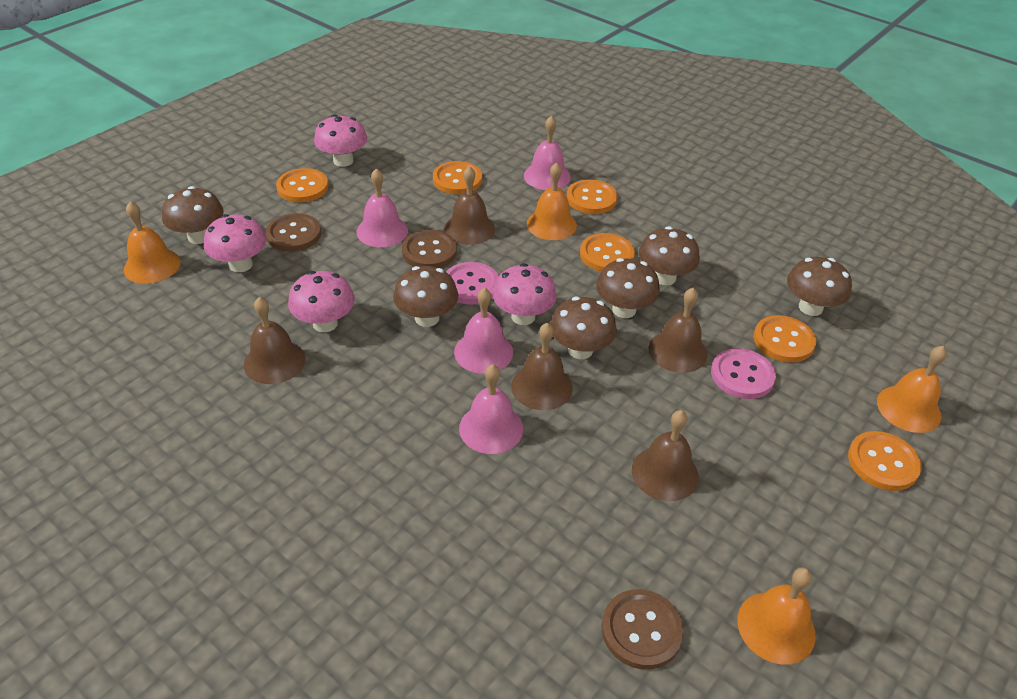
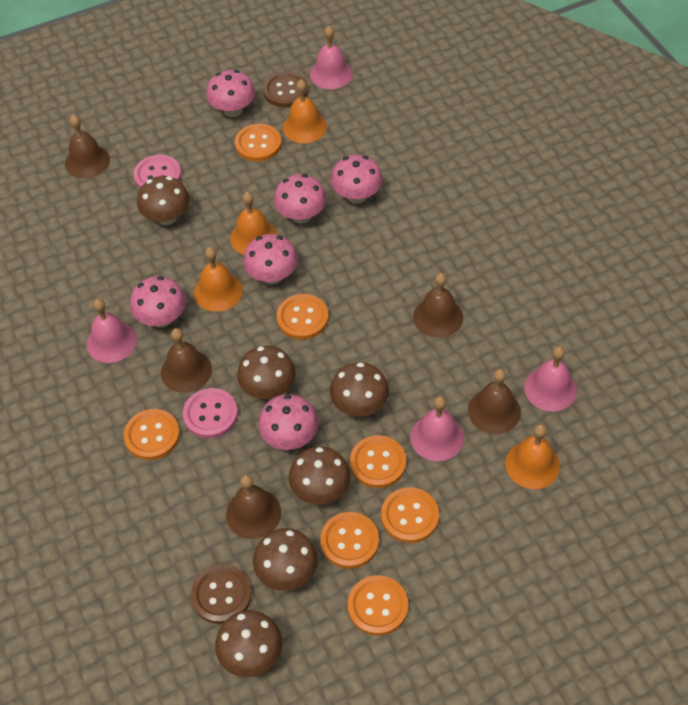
brown button: 3 -> 2
orange button: 6 -> 7
pink mushroom: 4 -> 6

